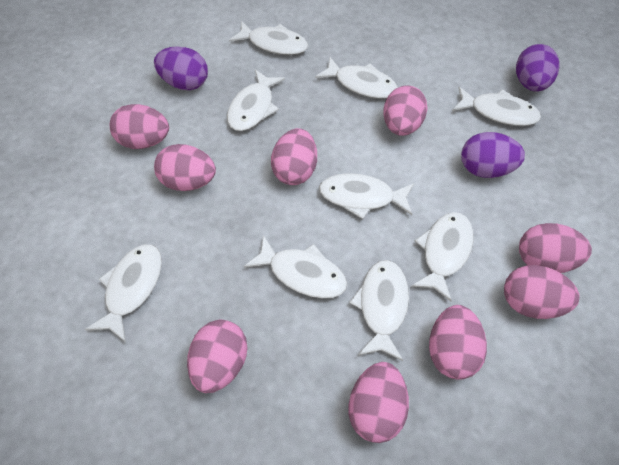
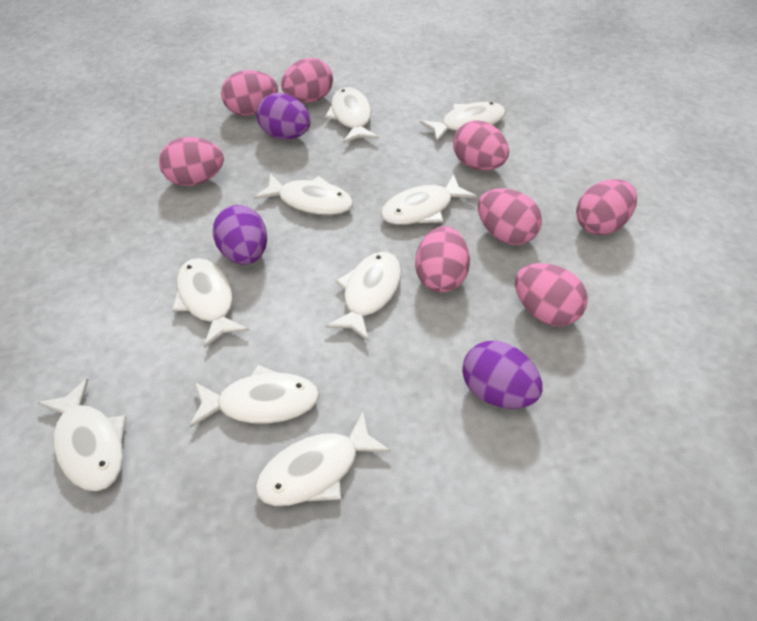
pink egg: 9 -> 8

